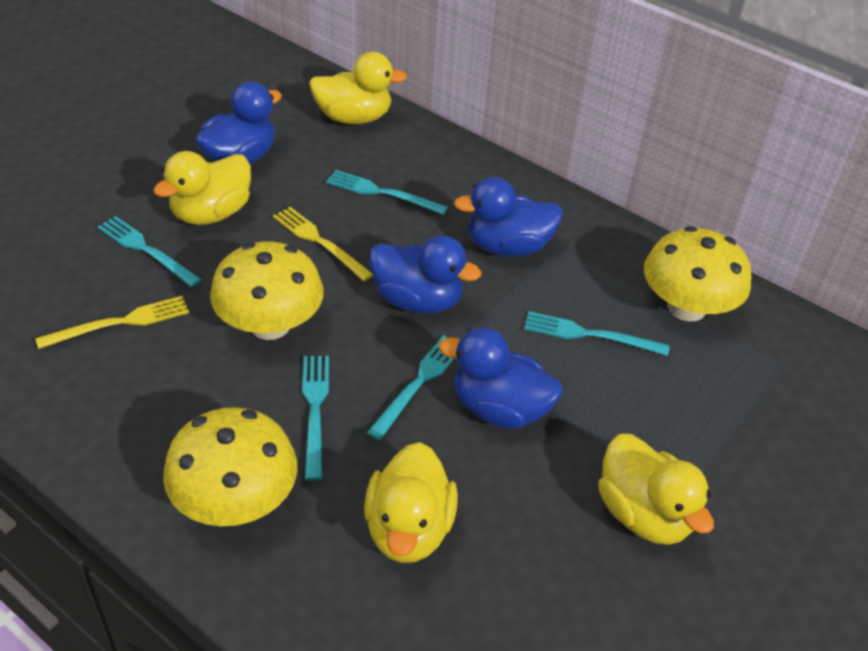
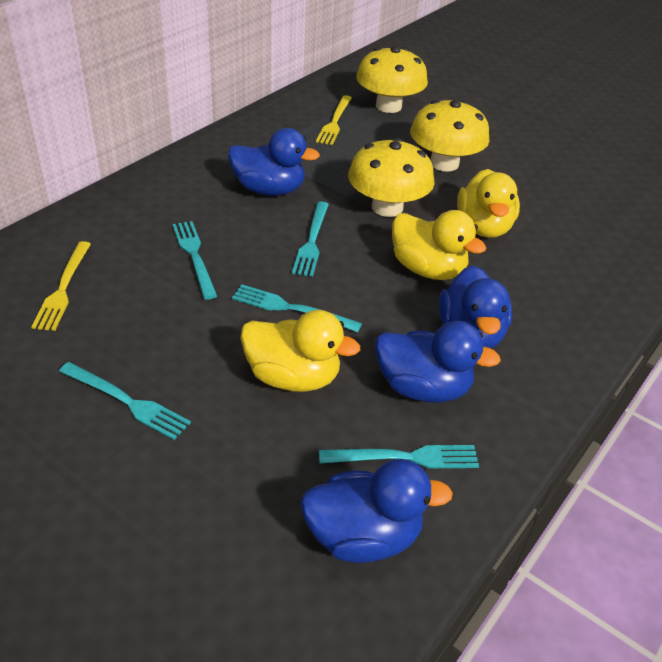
yellow duck: 4 -> 3

